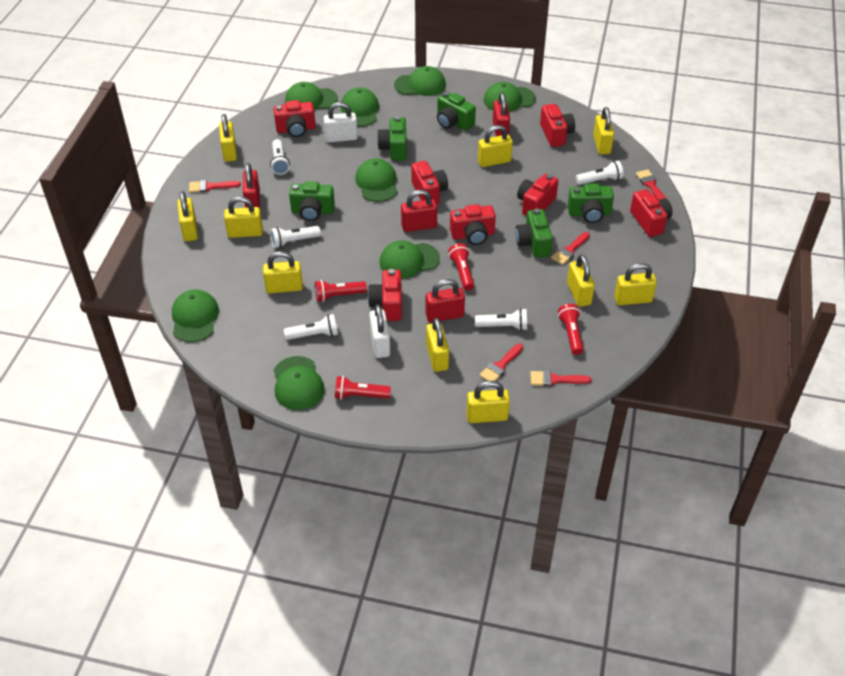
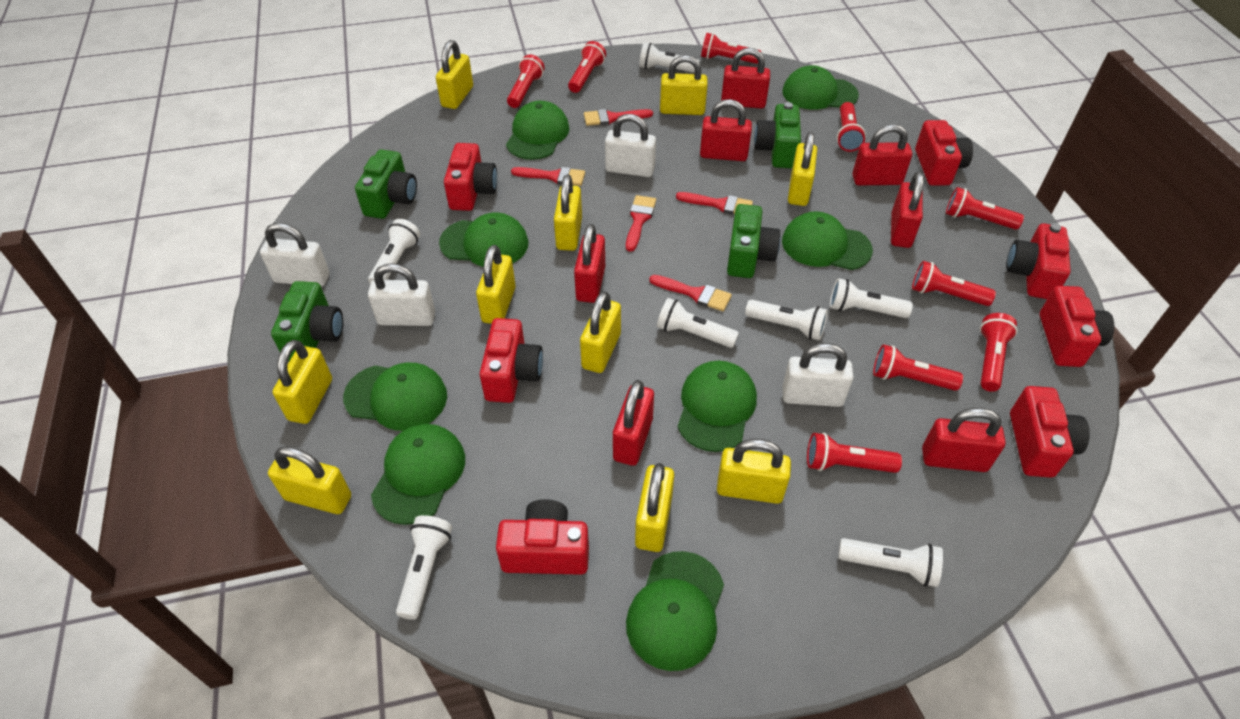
green camera: 5 -> 4
red flashlight: 4 -> 9
red padlock: 4 -> 7
white flashlight: 5 -> 7
white padlock: 2 -> 4

